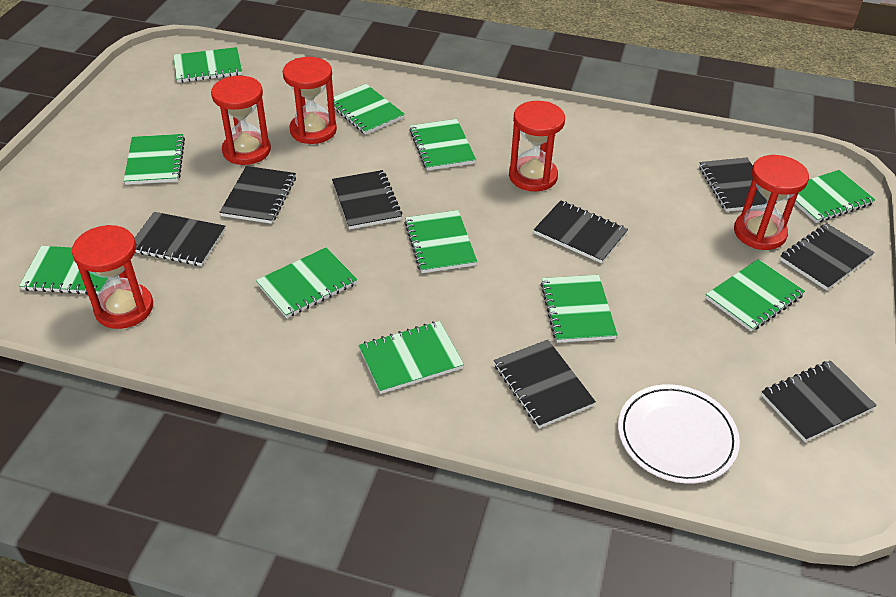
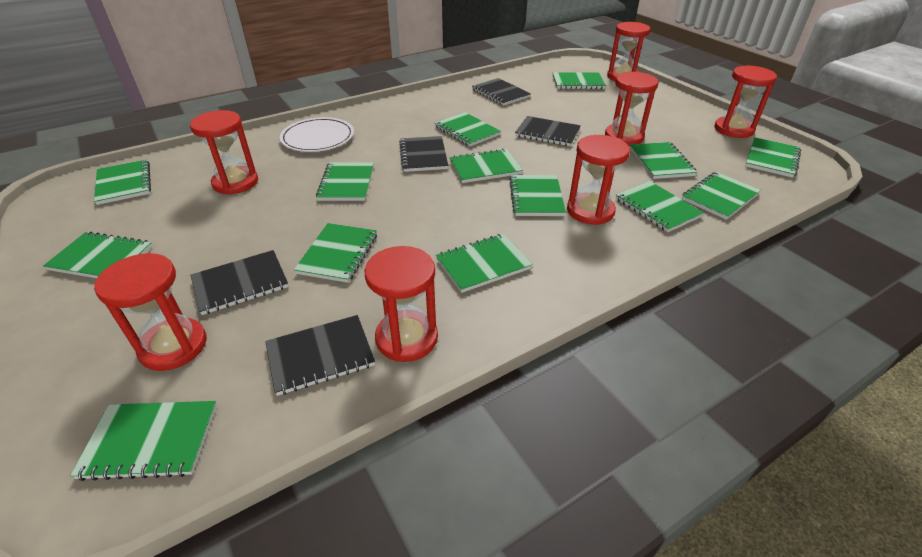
black notebook: 8 -> 5
green notebook: 11 -> 14
red hourglass: 5 -> 7

